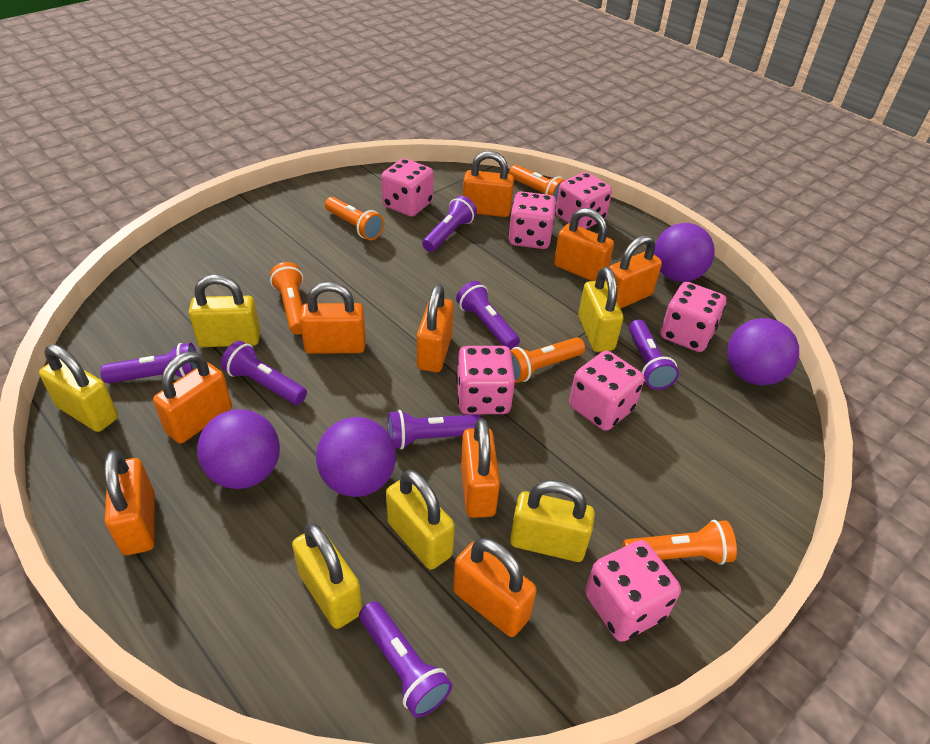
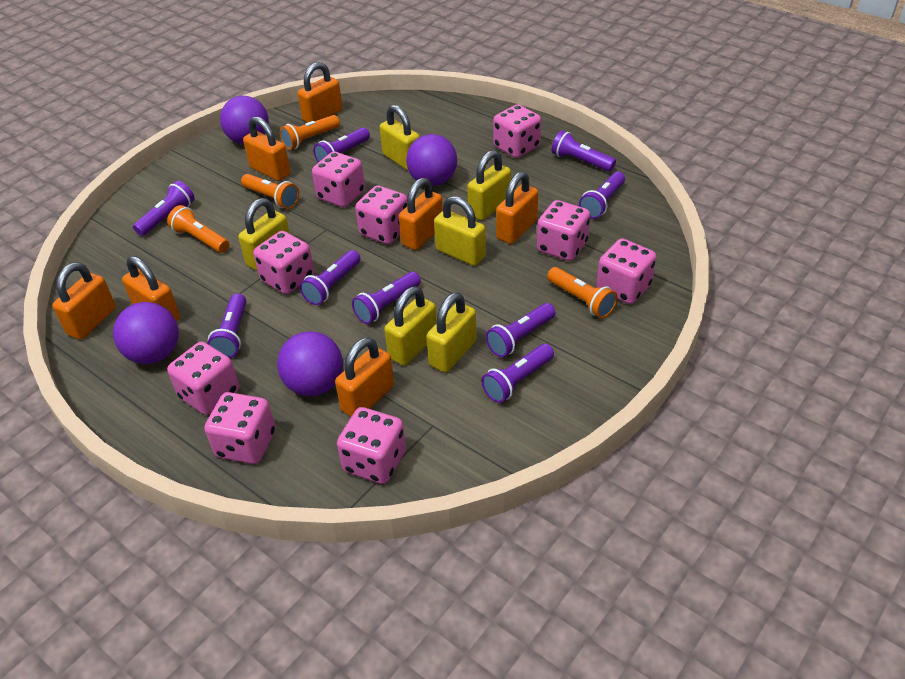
orange flashlight: 5 -> 4
orange padlock: 9 -> 7
pink dice: 7 -> 9
purple flashlight: 7 -> 9

